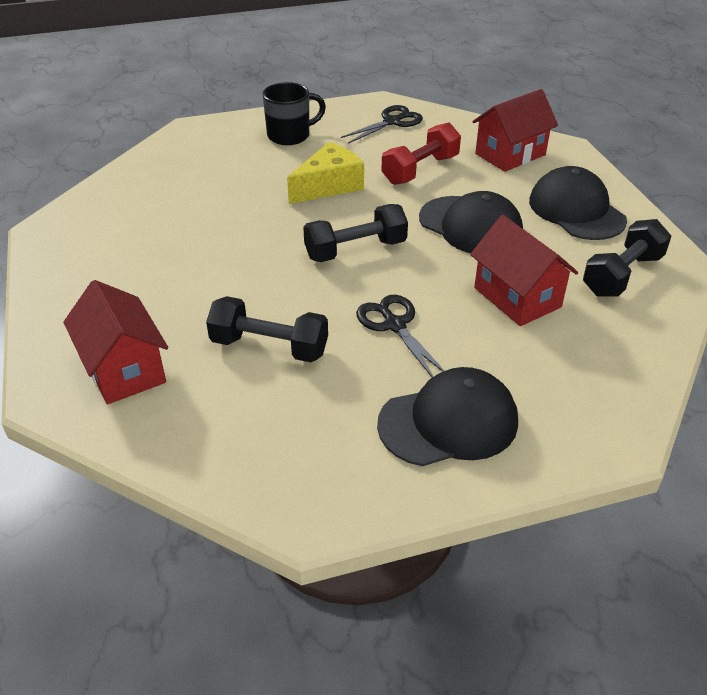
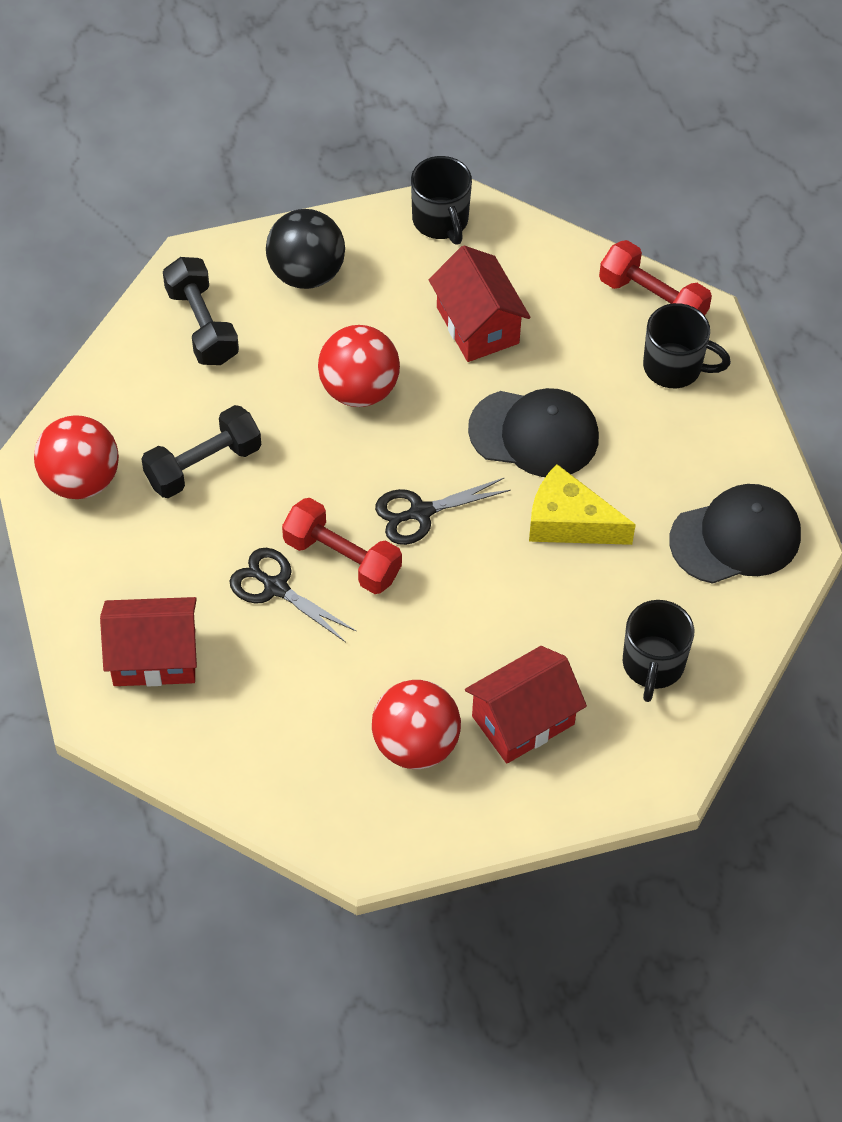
black ball: 0 -> 1
black cap: 3 -> 2
black dumbbell: 3 -> 2
black mug: 1 -> 3
red ball: 0 -> 3
red dumbbell: 1 -> 2

